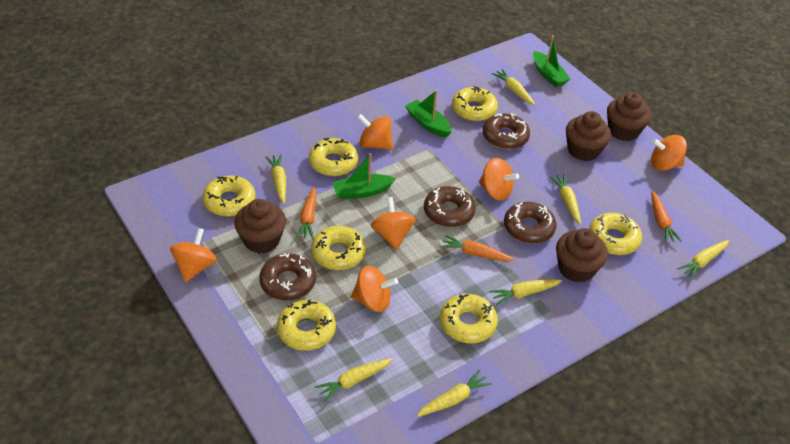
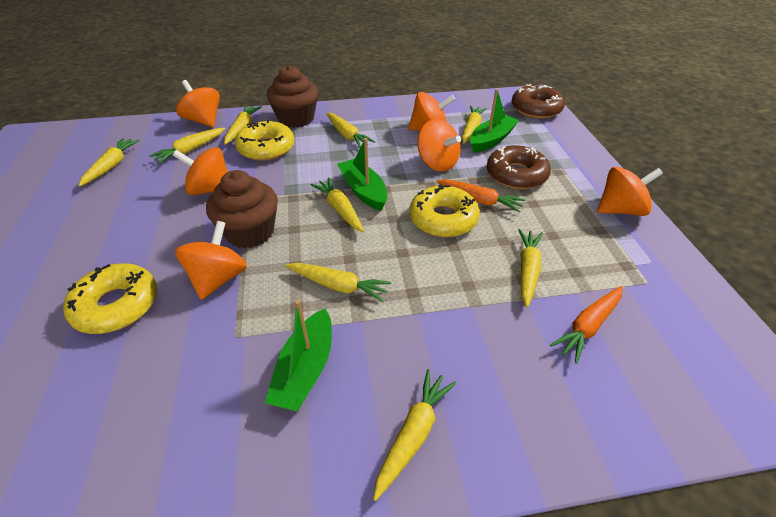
brown cupcake: 4 -> 2
brown donut: 4 -> 2
orange carrot: 3 -> 2
yellow carrot: 7 -> 9
yellow donut: 7 -> 3

